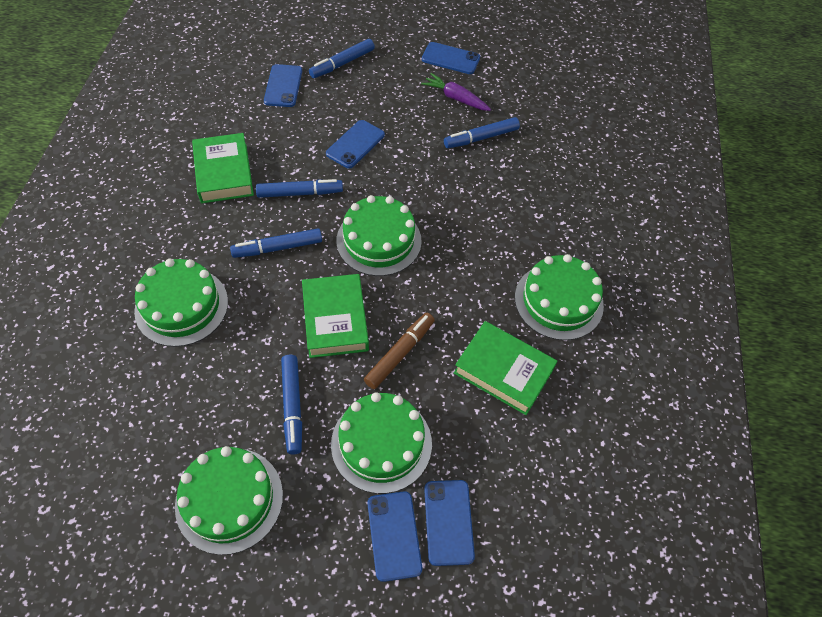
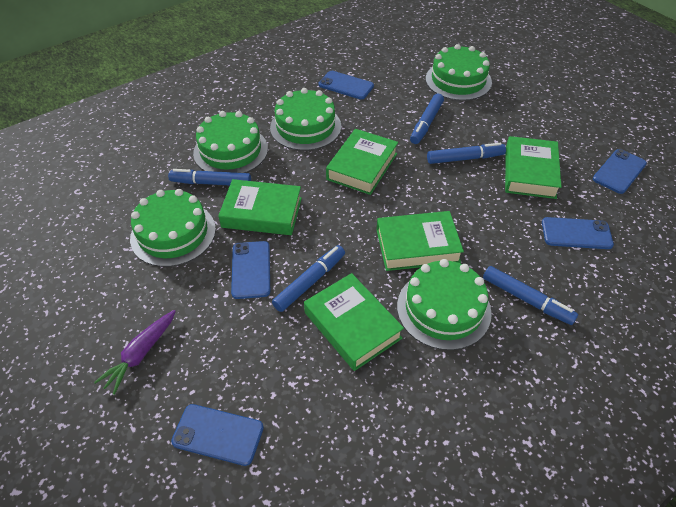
brown marker: 1 -> 0
green book: 3 -> 5

